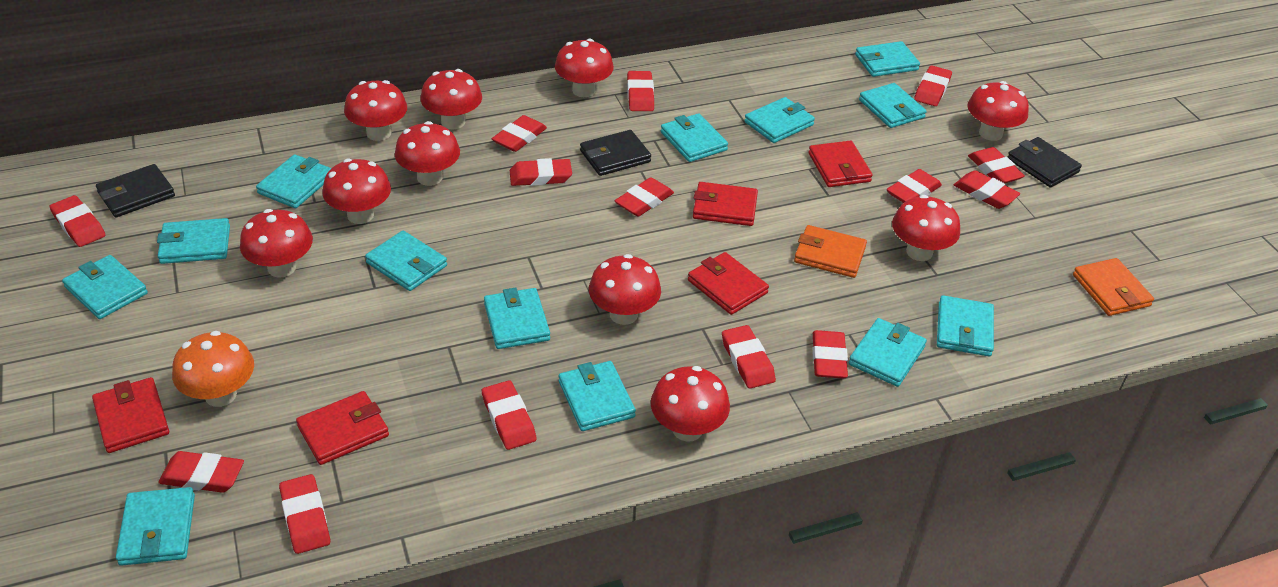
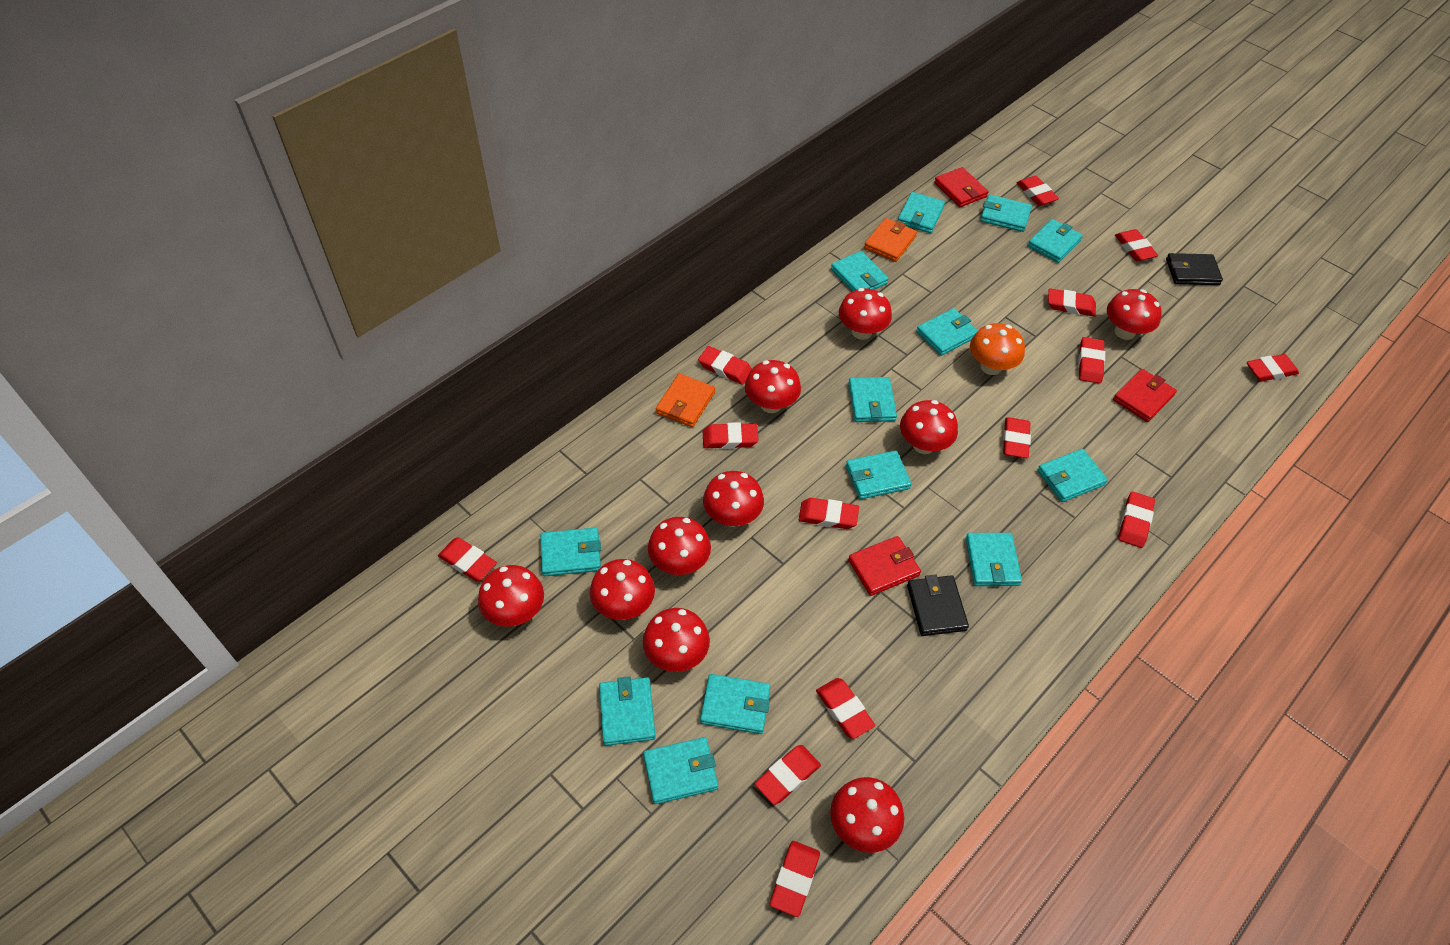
black wallet: 3 -> 2
red wallet: 5 -> 3

